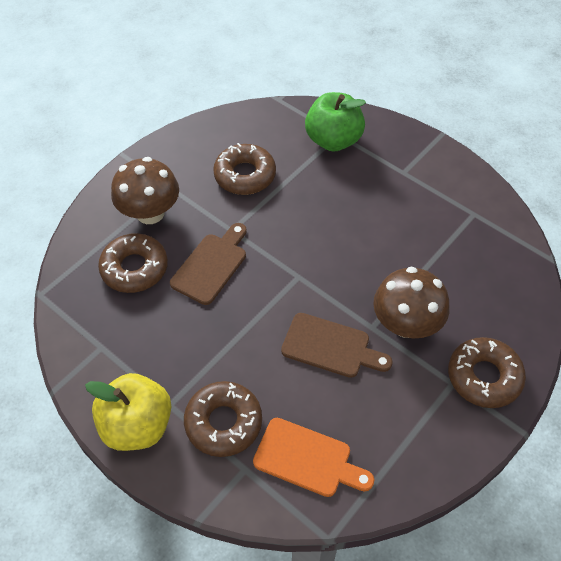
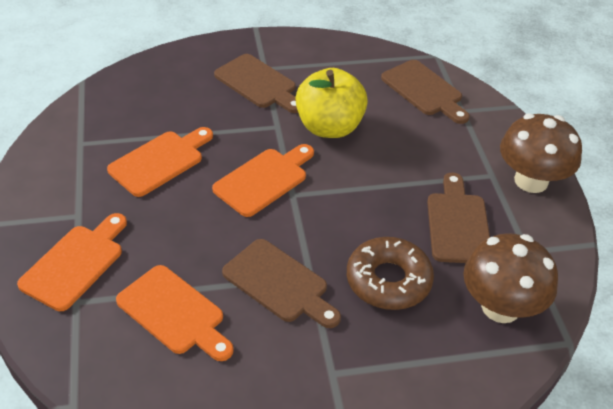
brown cutting board: 2 -> 4
brown donut: 4 -> 1
green apple: 1 -> 0
orange cutting board: 1 -> 4

